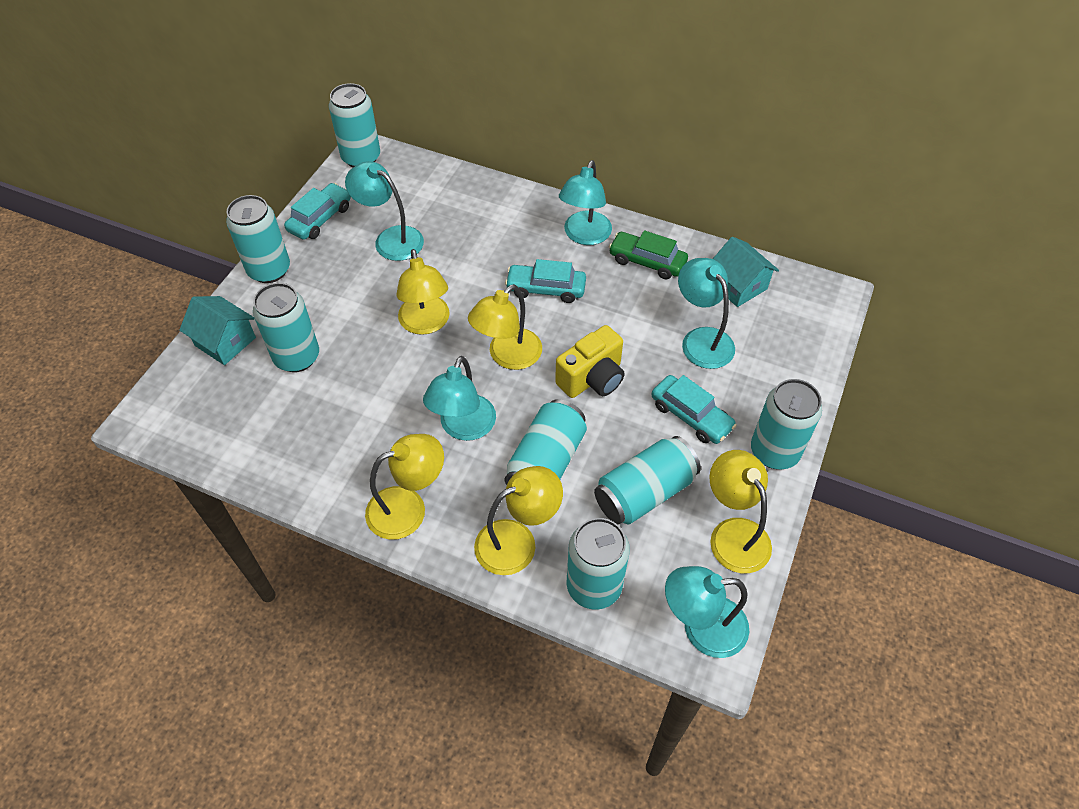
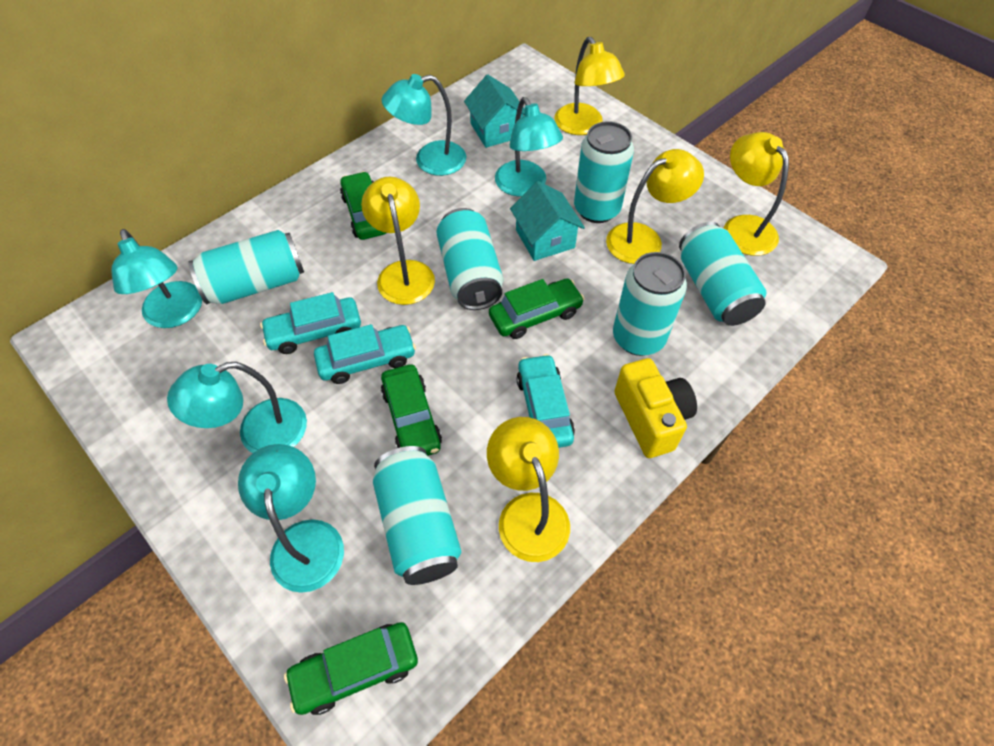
green car: 1 -> 4
turquoise can: 7 -> 6

